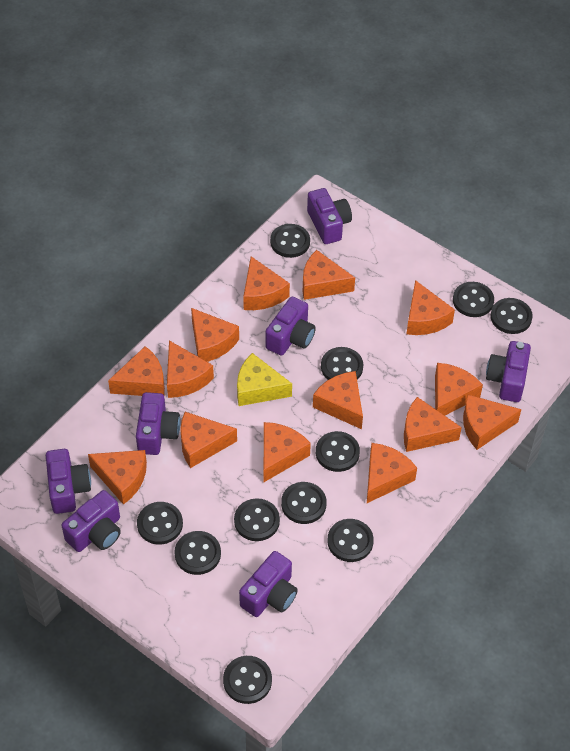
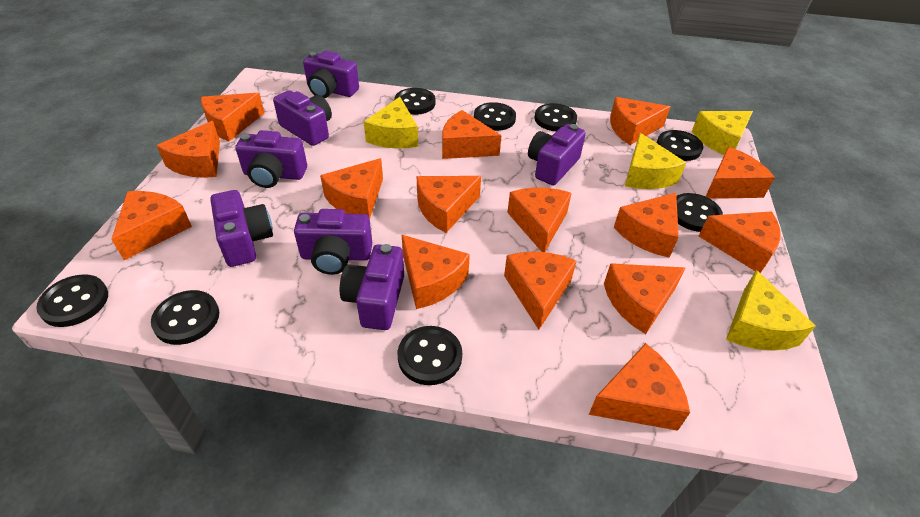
black button: 11 -> 8
orange cheese: 14 -> 15
yellow cheese: 1 -> 4

